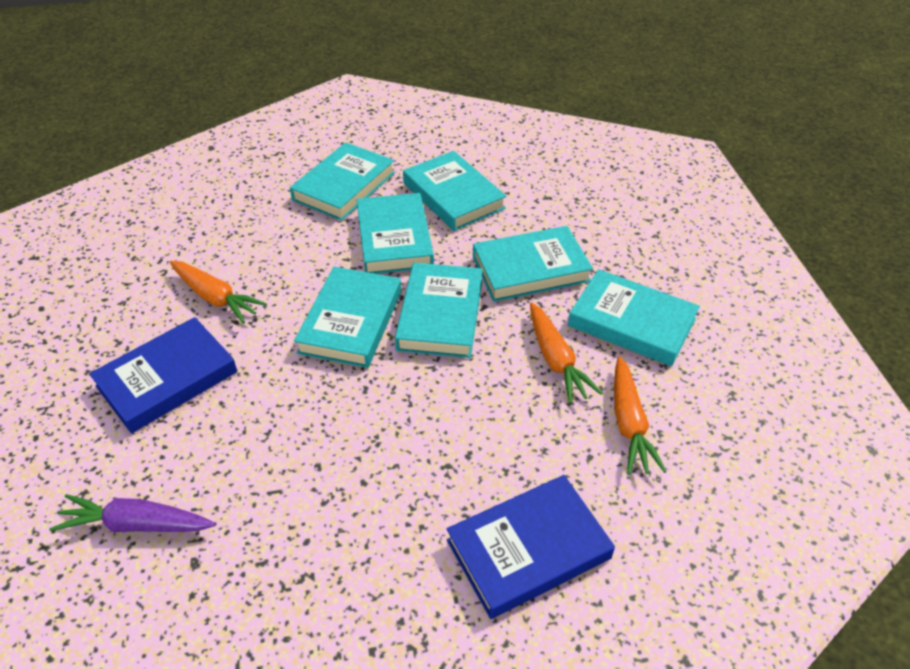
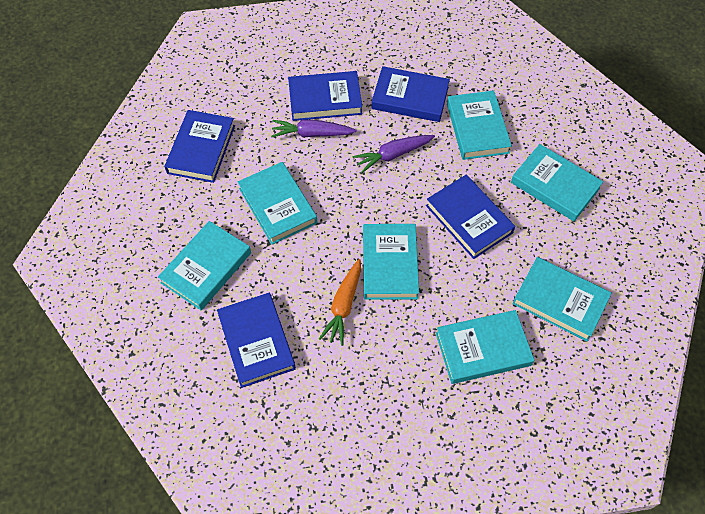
blue book: 2 -> 5
orange carrot: 3 -> 1
purple carrot: 1 -> 2

